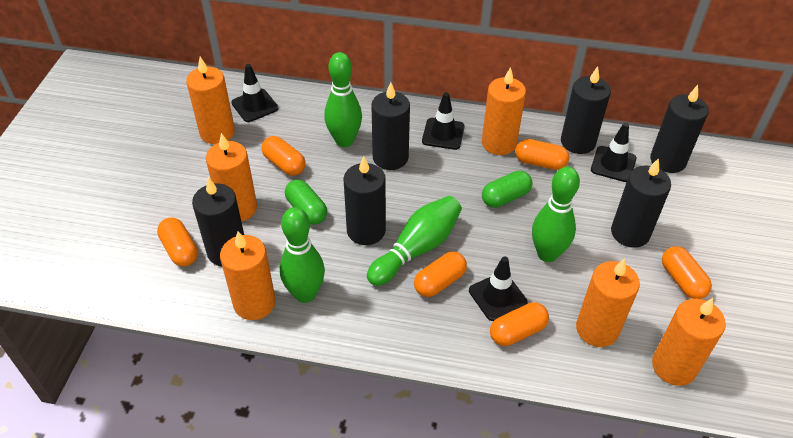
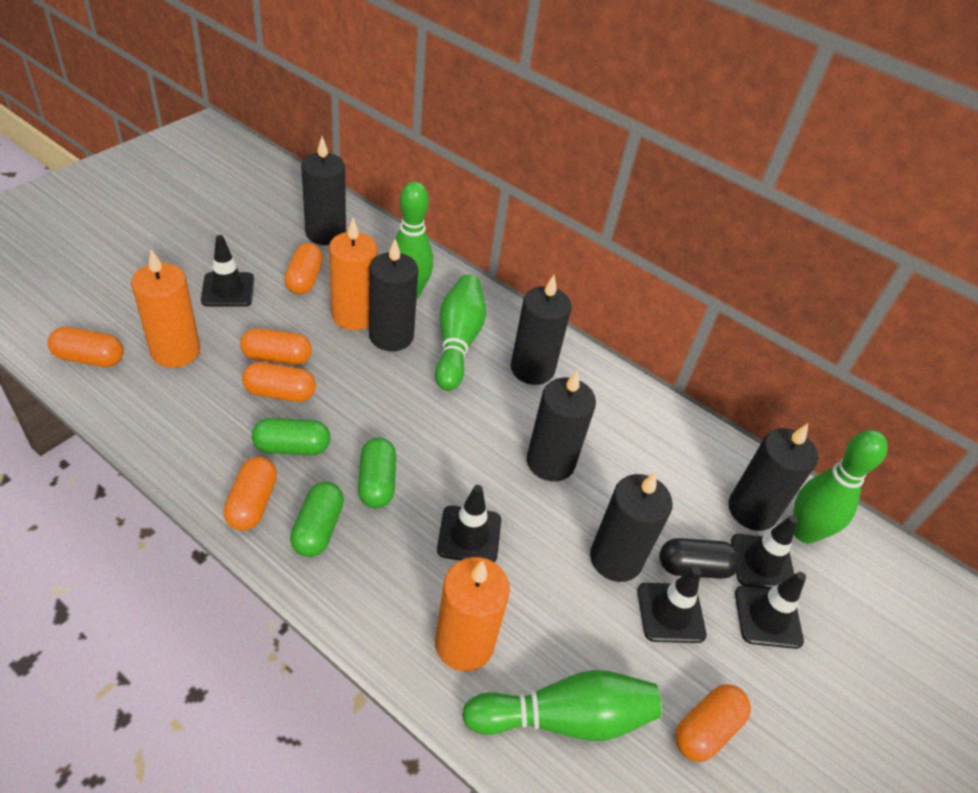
black capsule: 0 -> 1
black traffic cone: 4 -> 5
green capsule: 2 -> 3
orange candle: 6 -> 3

